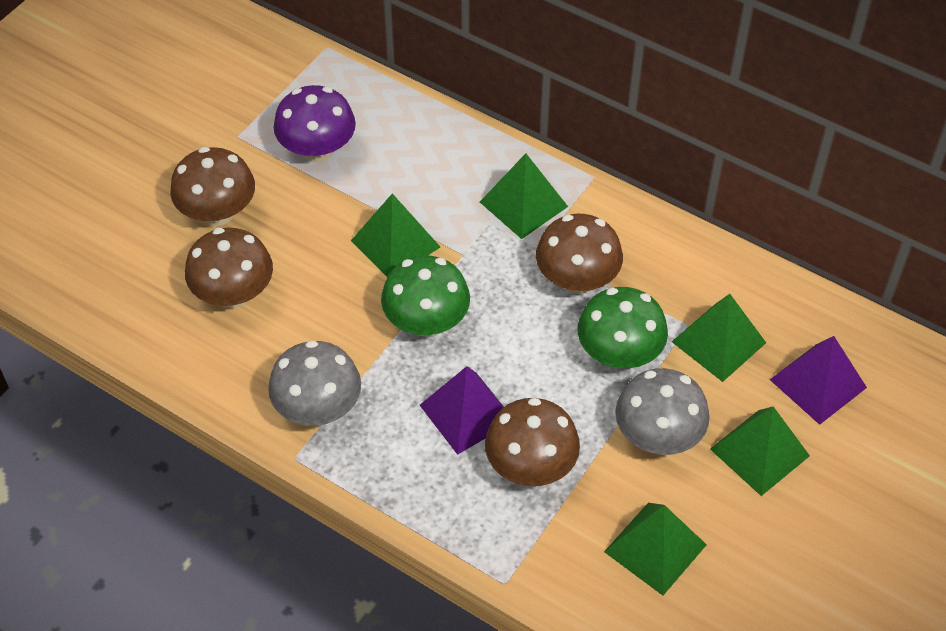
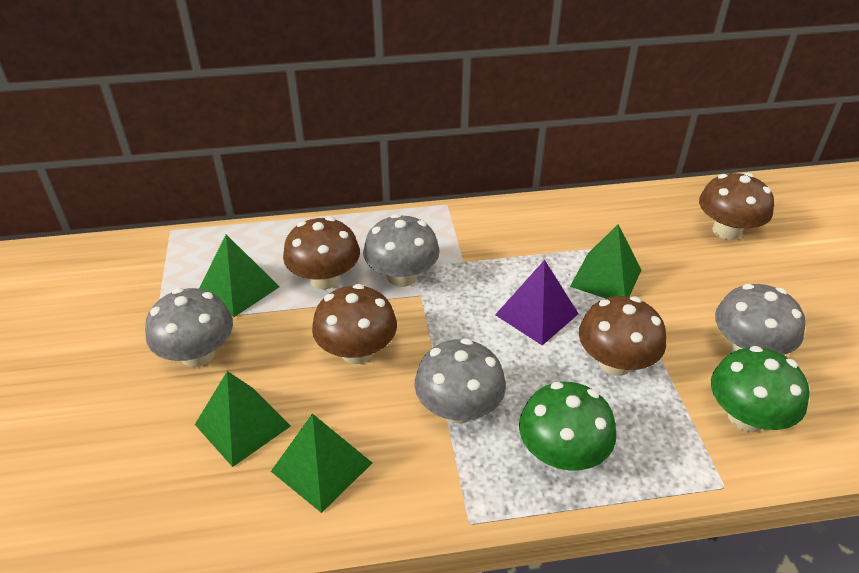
green pyramid: 5 -> 4
grey mushroom: 2 -> 4
purple mushroom: 1 -> 0
purple pyramid: 2 -> 1

